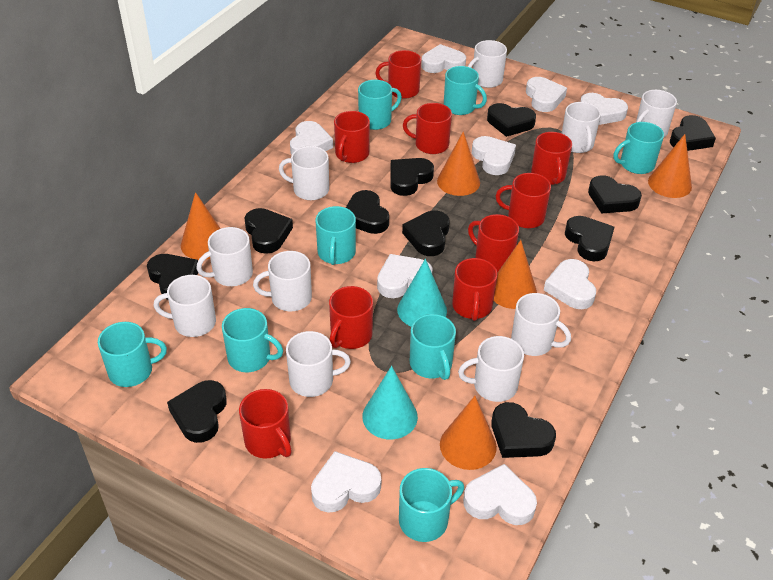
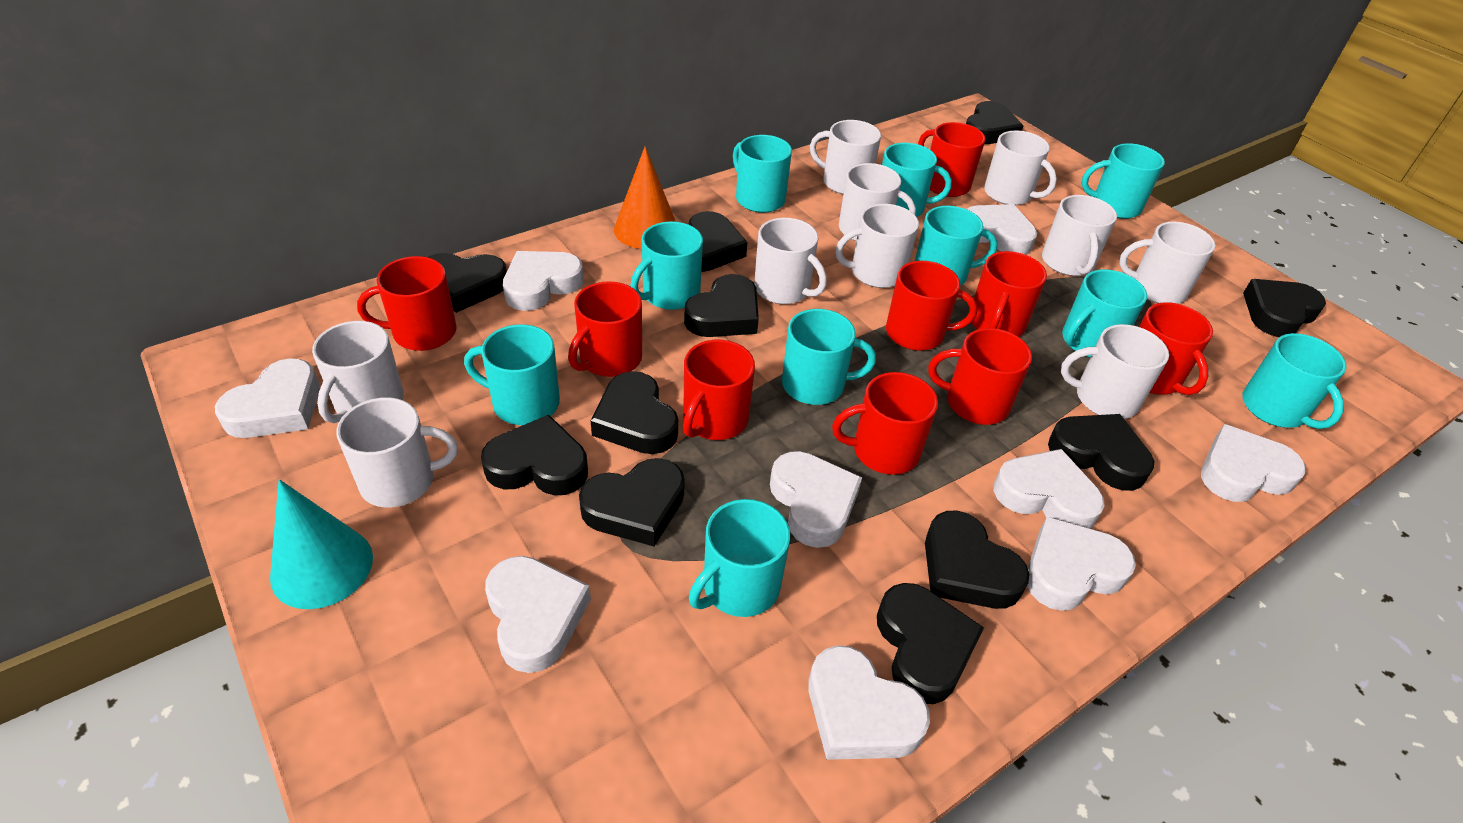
orange cone: 5 -> 1
turquoise cone: 2 -> 1
turquoise mug: 8 -> 10

